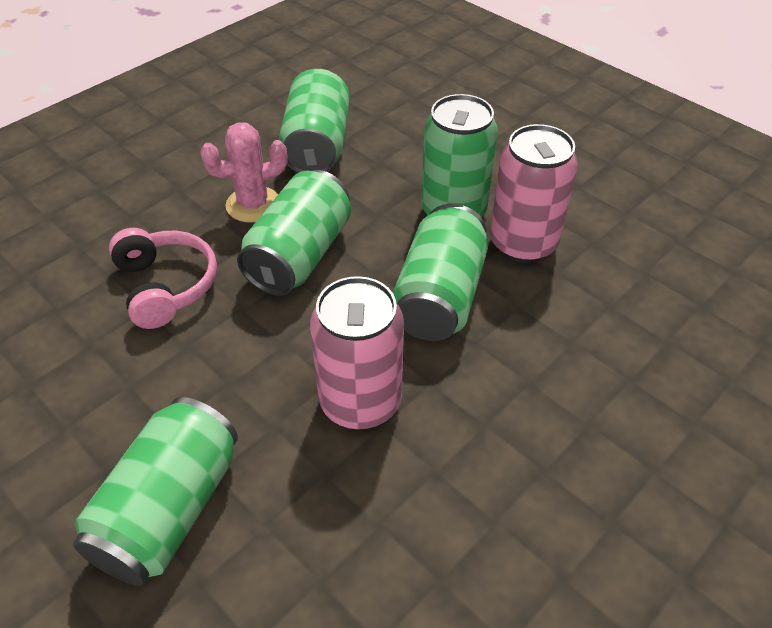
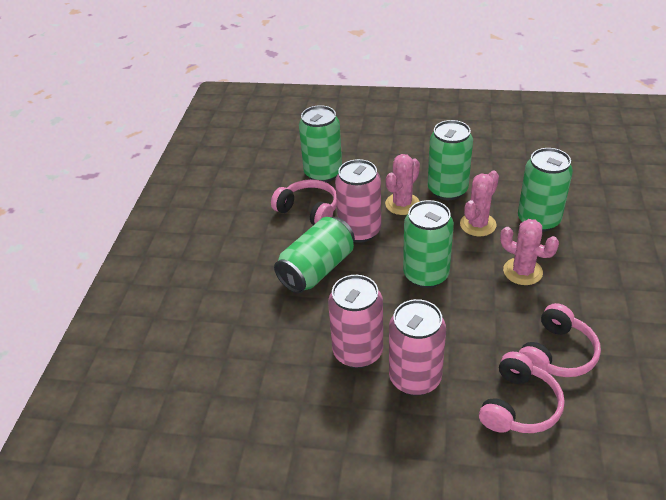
pink cactus: 1 -> 3
pink can: 2 -> 3
pink headphones: 1 -> 3

